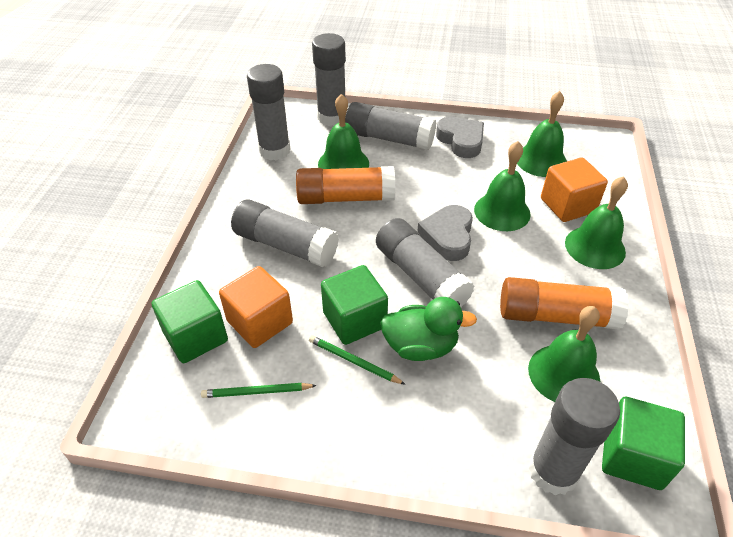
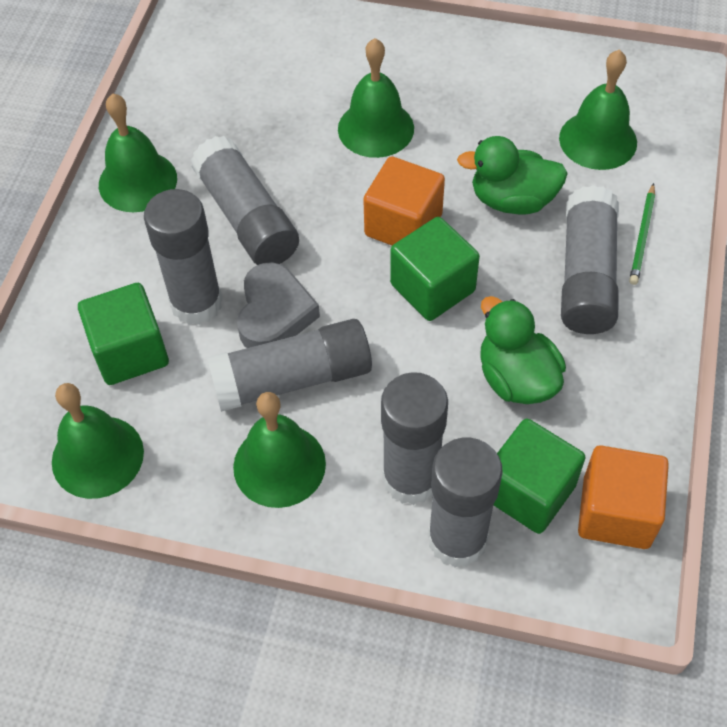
green duck: 1 -> 2
green pencil: 2 -> 1
grey heart: 2 -> 1
orange glue stick: 2 -> 0

